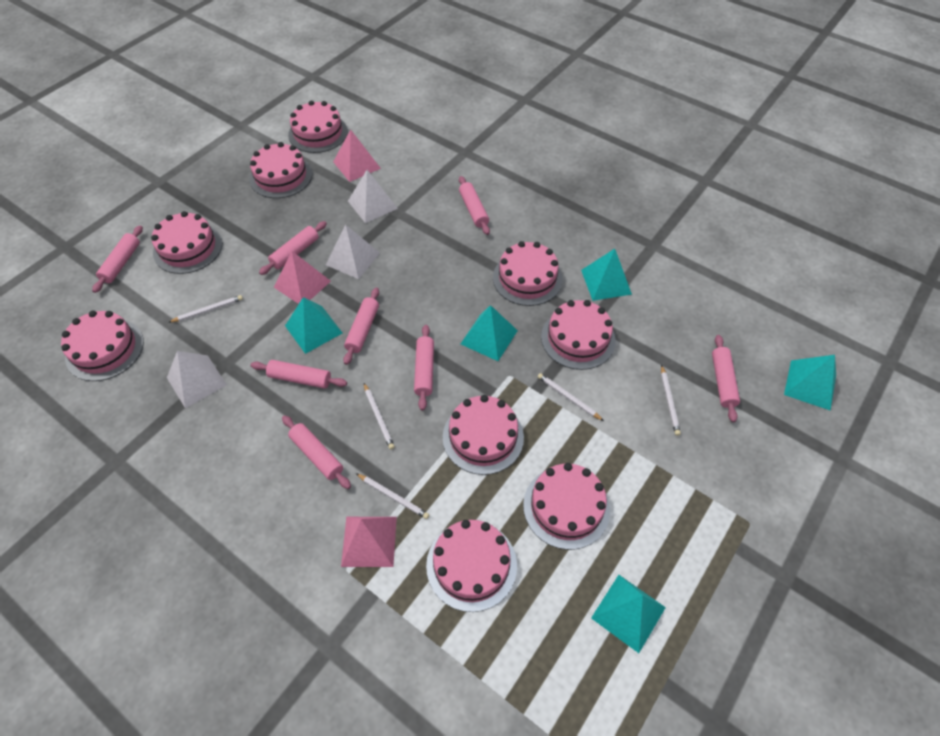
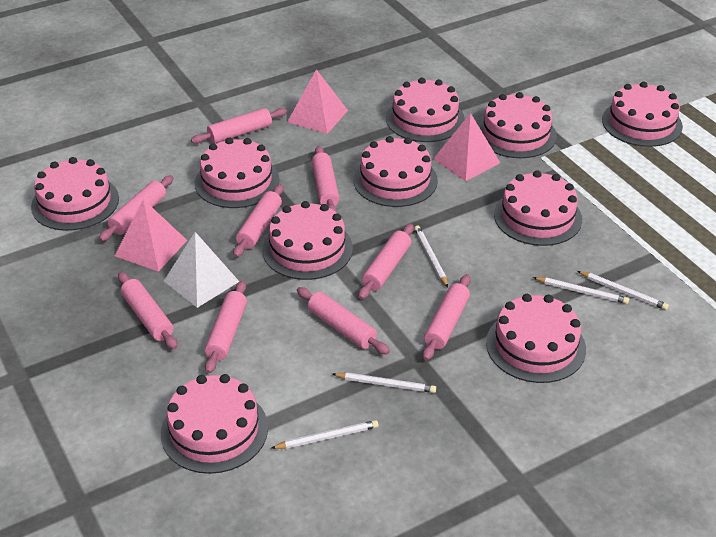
pink cake: 9 -> 10
pink rolling pin: 8 -> 9
turquoise pyramid: 5 -> 0
white pyramid: 3 -> 1

